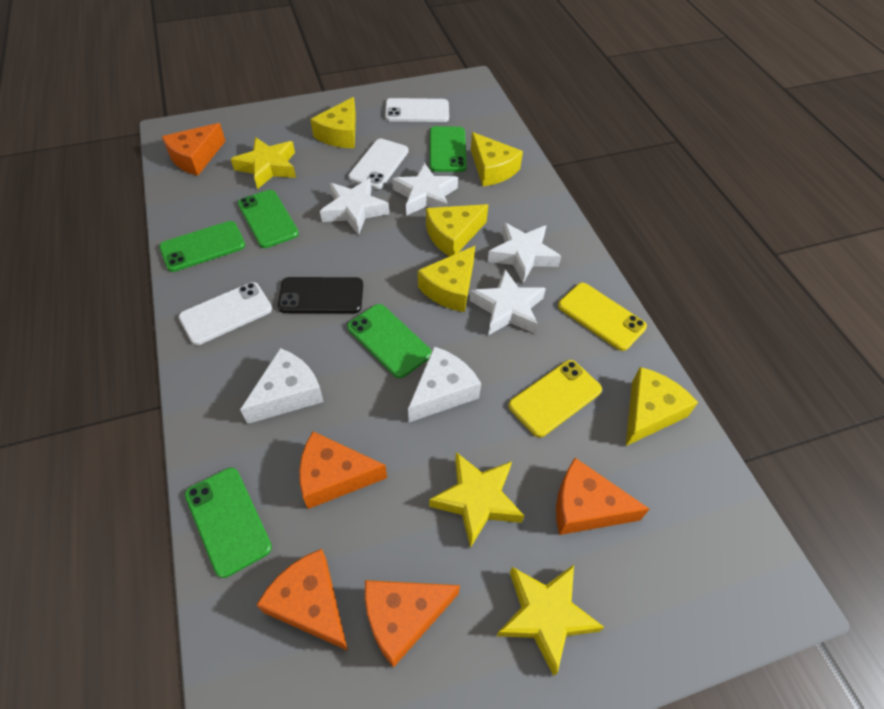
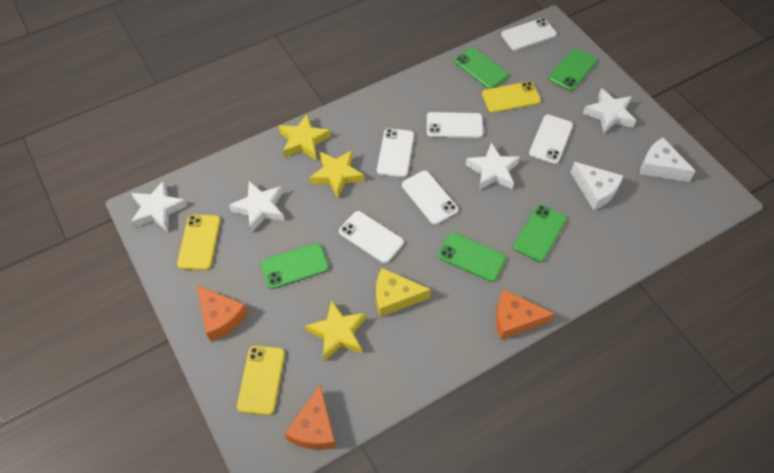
black phone: 1 -> 0
orange cheese: 5 -> 3
white phone: 3 -> 6
yellow cheese: 5 -> 1
yellow phone: 2 -> 3

